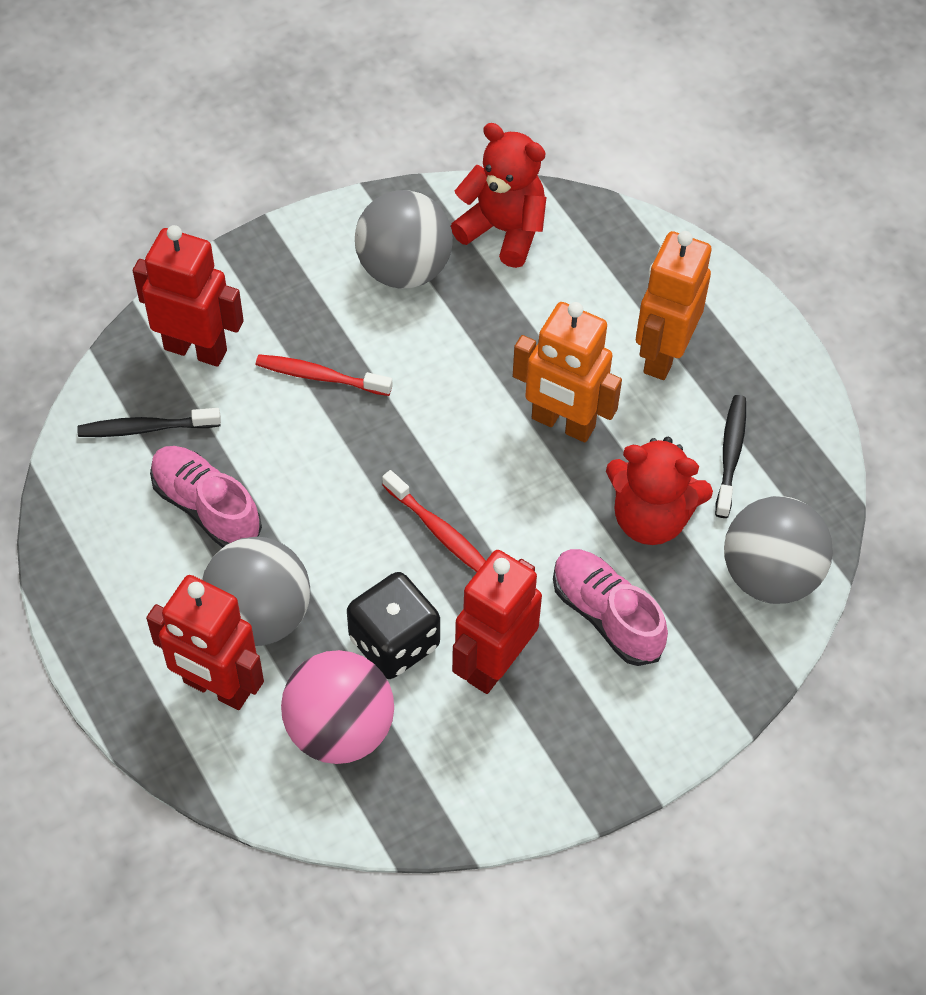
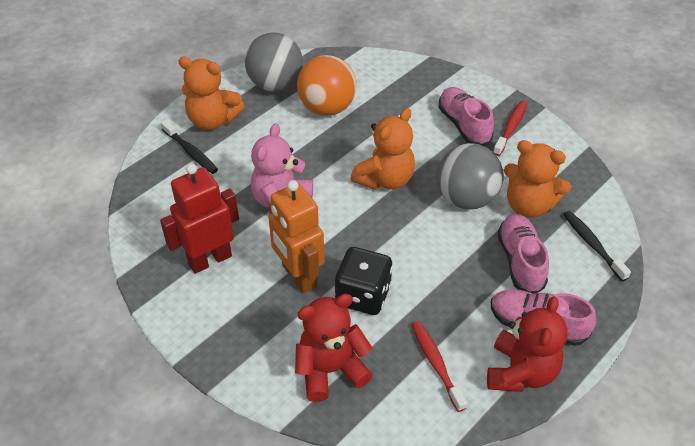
grey ball: 3 -> 2
orange ball: 0 -> 1
orange robot: 2 -> 1
orange teddy bear: 0 -> 3
pink ball: 1 -> 0
pink shoe: 2 -> 3
pink teddy bear: 0 -> 1
red robot: 3 -> 1

